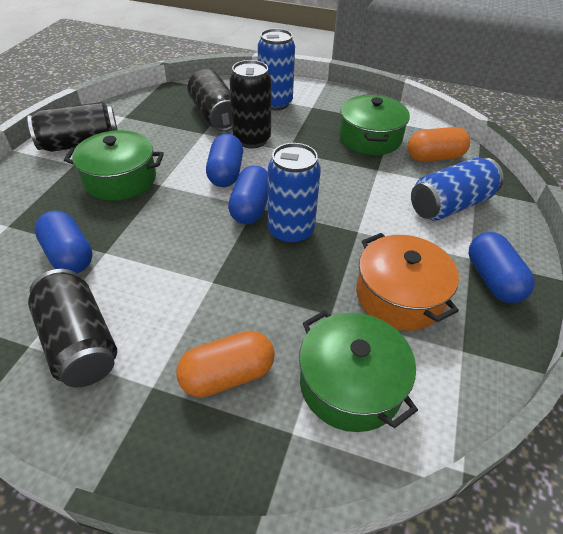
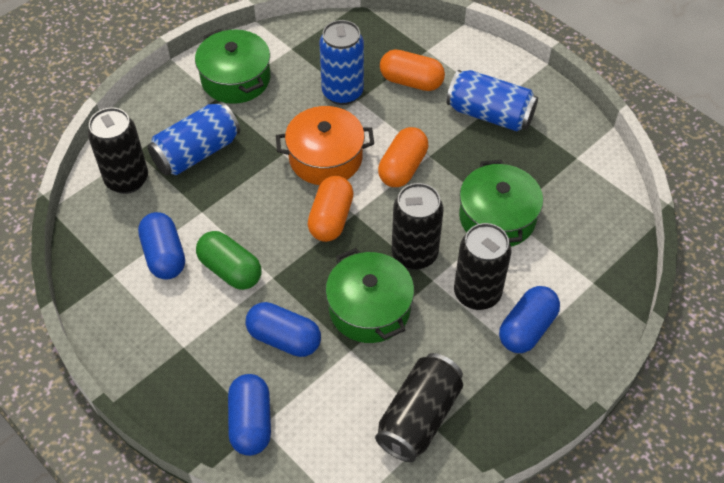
green capsule: 0 -> 1
orange capsule: 2 -> 3

